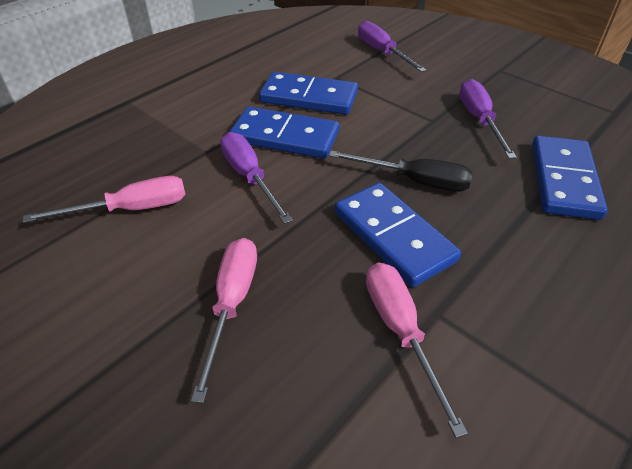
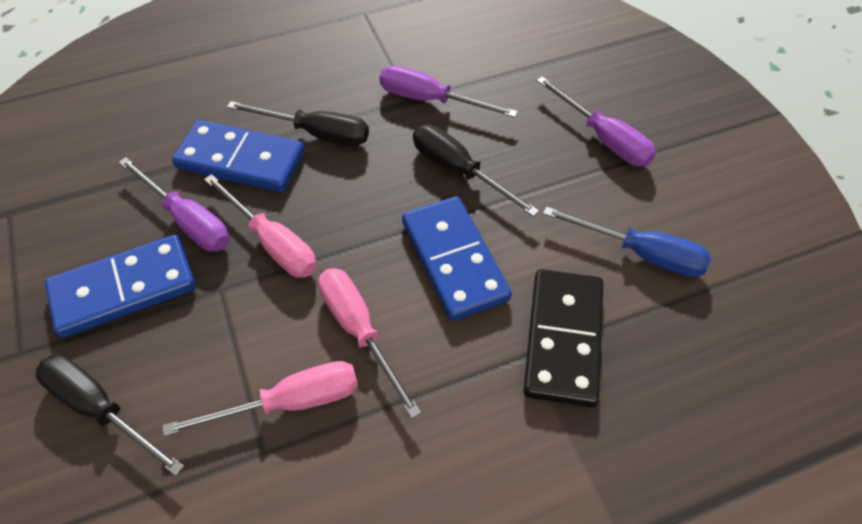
black domino: 0 -> 1
black screwdriver: 1 -> 3
blue domino: 4 -> 3
blue screwdriver: 0 -> 1

